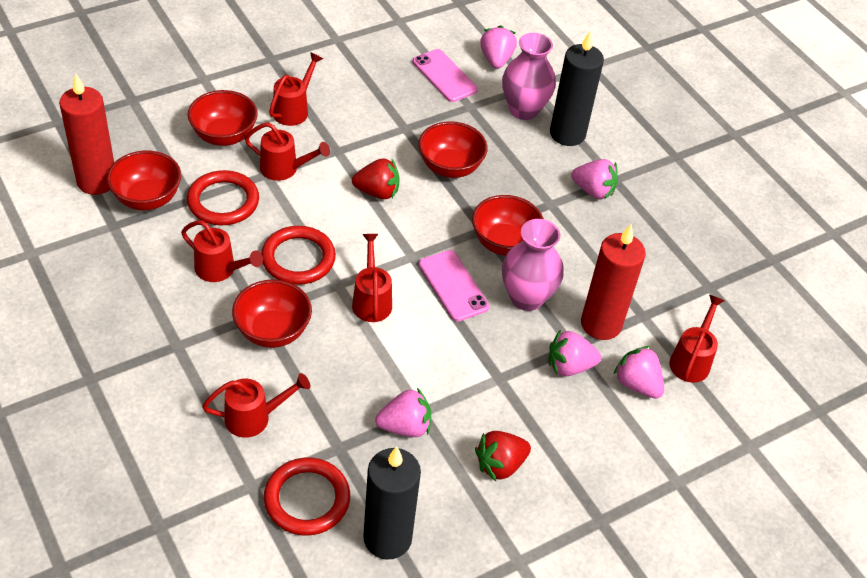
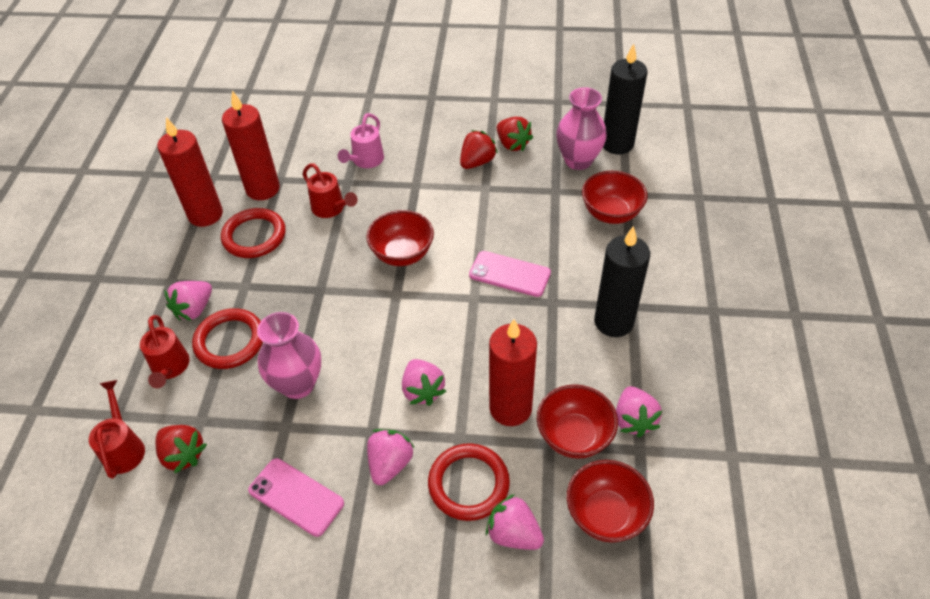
pink watering can: 0 -> 1
red bowl: 5 -> 4
red candle: 2 -> 3
red strawberry: 2 -> 3
red watering can: 6 -> 3

